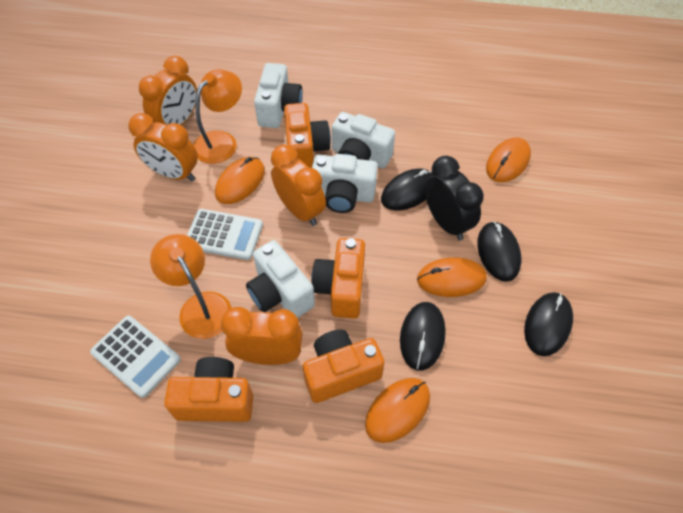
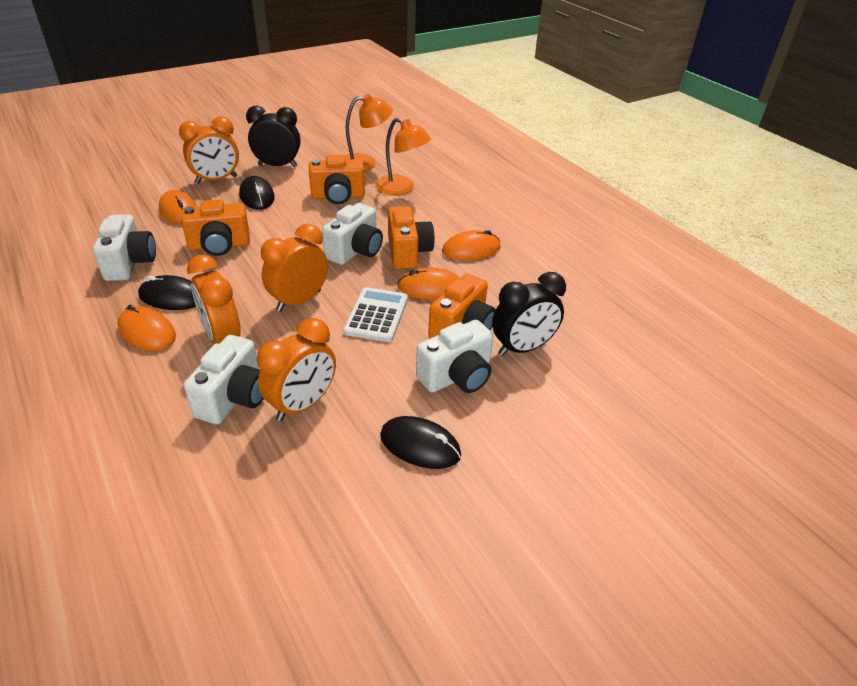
black clock: 1 -> 2
black mouse: 4 -> 3
white calculator: 2 -> 1

